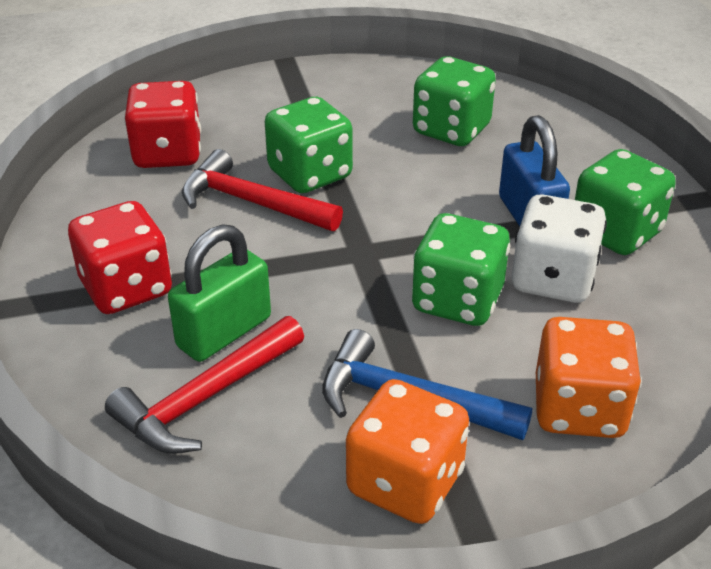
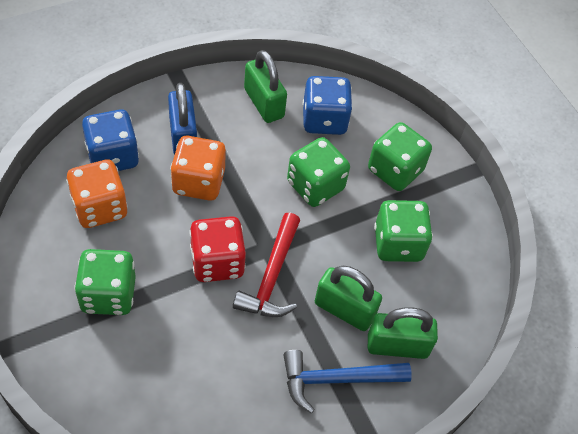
blue dice: 0 -> 2
green padlock: 1 -> 3
red dice: 2 -> 1
red hammer: 2 -> 1
white dice: 1 -> 0

